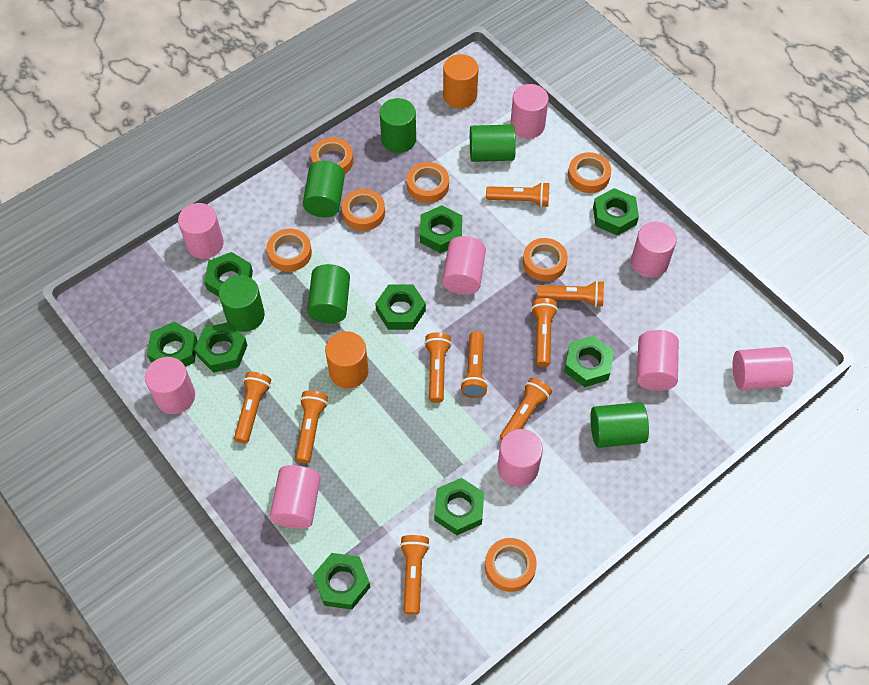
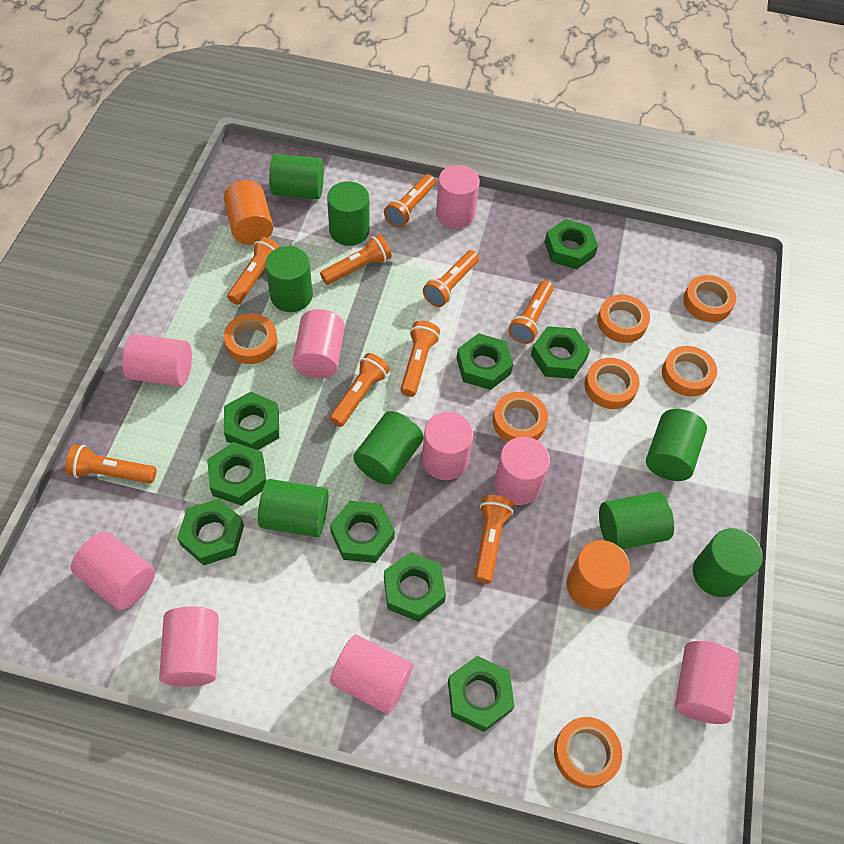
green cylinder: 6 -> 8

